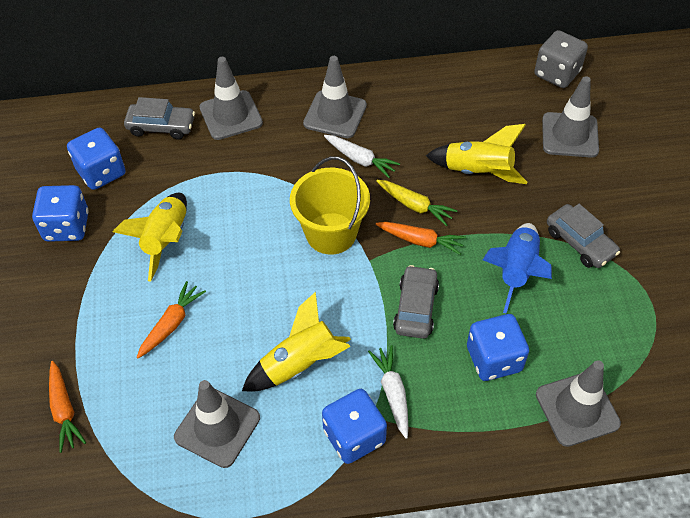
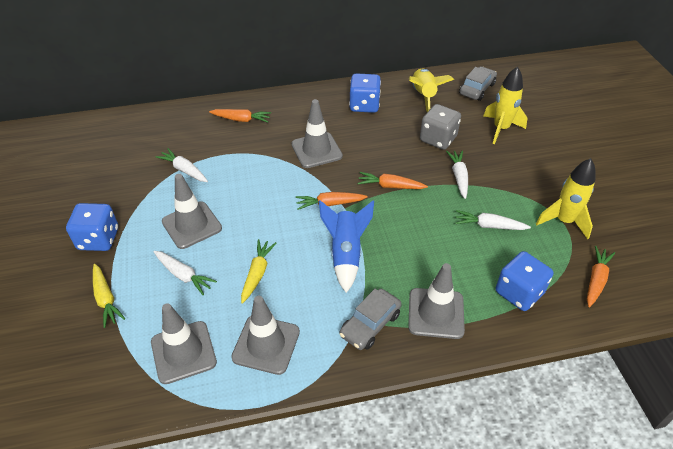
blue dice: 4 -> 3
grey car: 3 -> 2
orange carrot: 3 -> 4
white carrot: 2 -> 4
yellow bucket: 1 -> 0
yellow carrot: 1 -> 2

